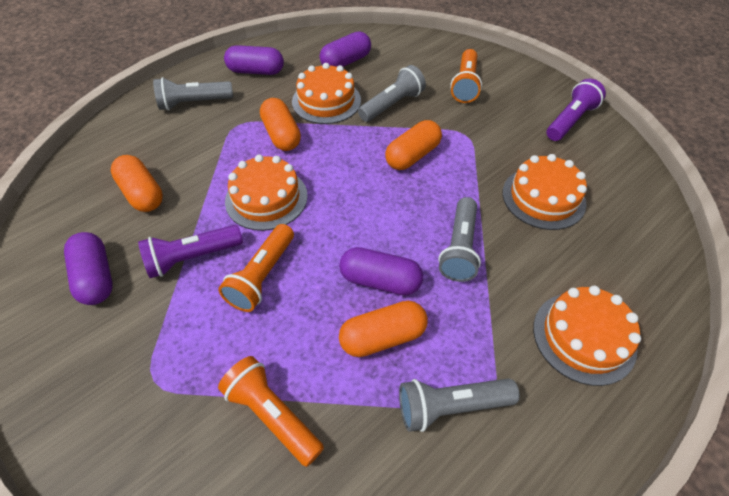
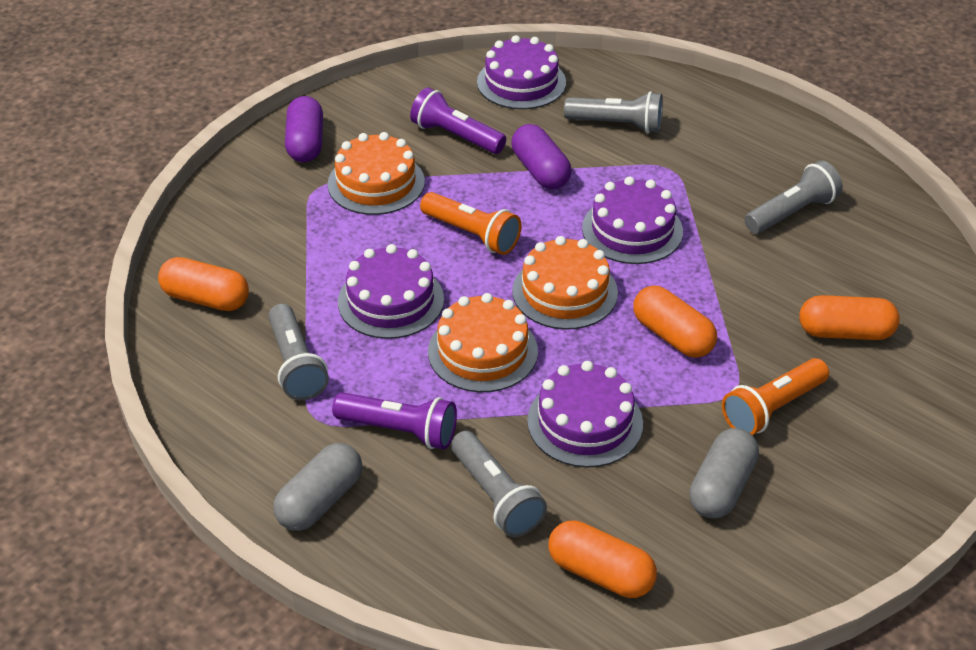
grey capsule: 0 -> 2
orange cake: 4 -> 3
orange flashlight: 3 -> 2
purple cake: 0 -> 4
purple capsule: 4 -> 2

